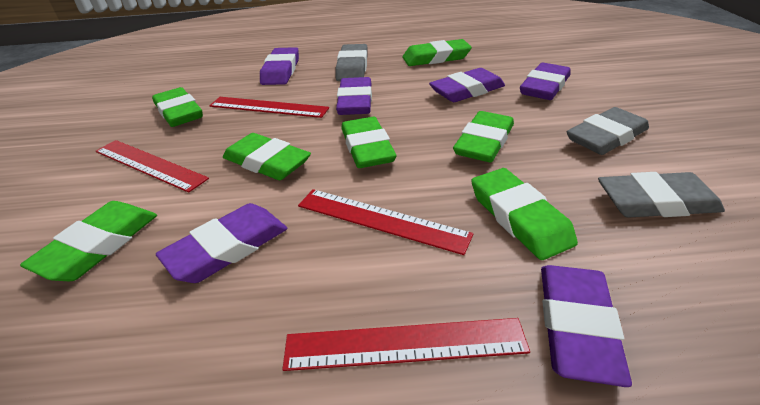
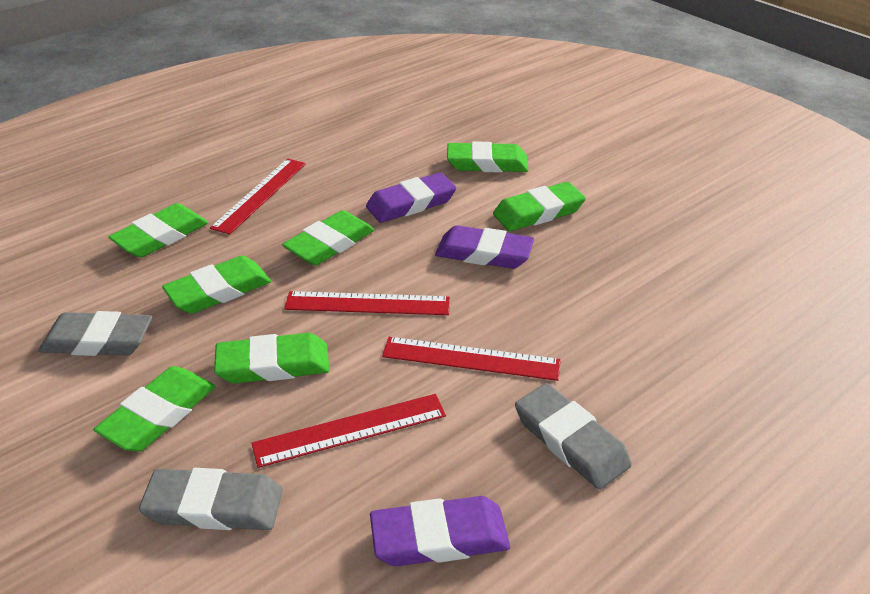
purple eraser: 6 -> 3

